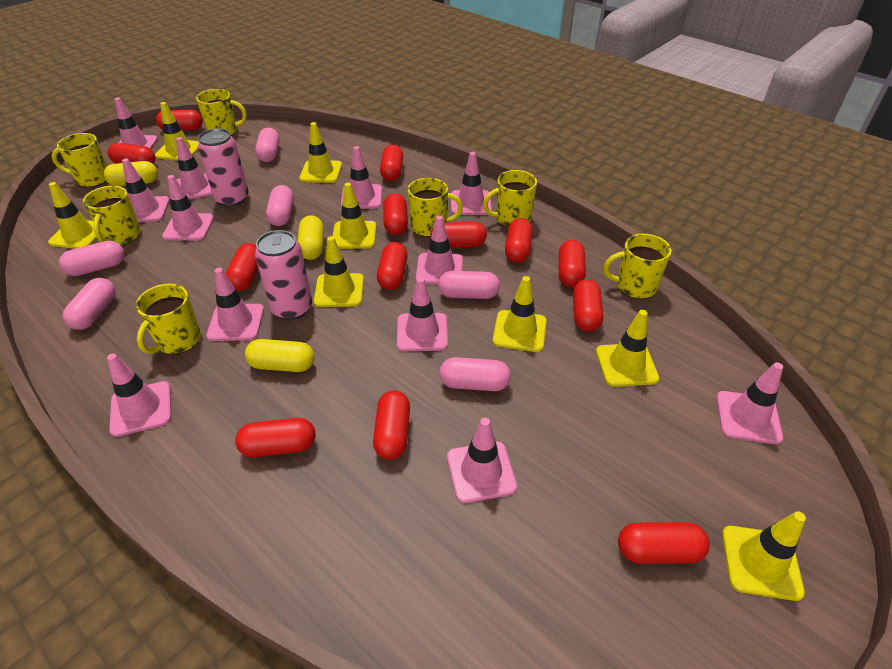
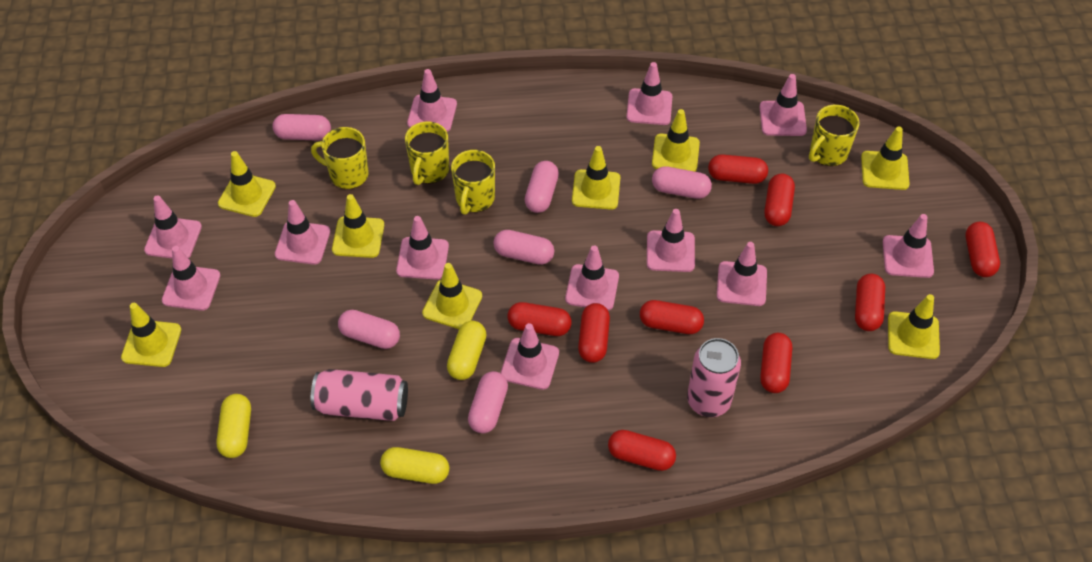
red capsule: 13 -> 9
yellow mug: 7 -> 4

